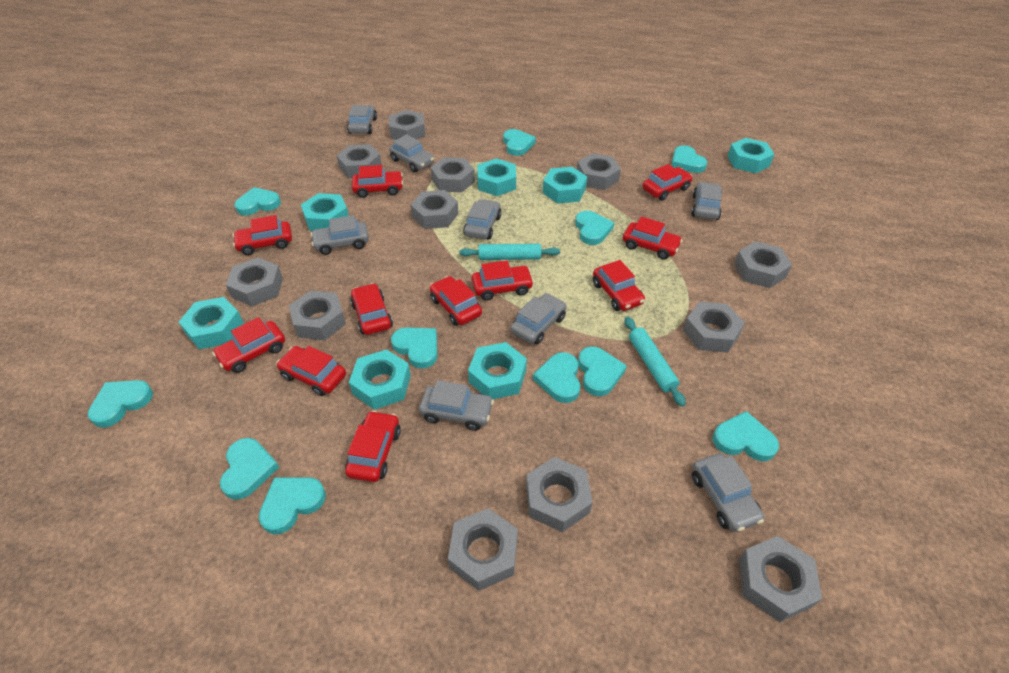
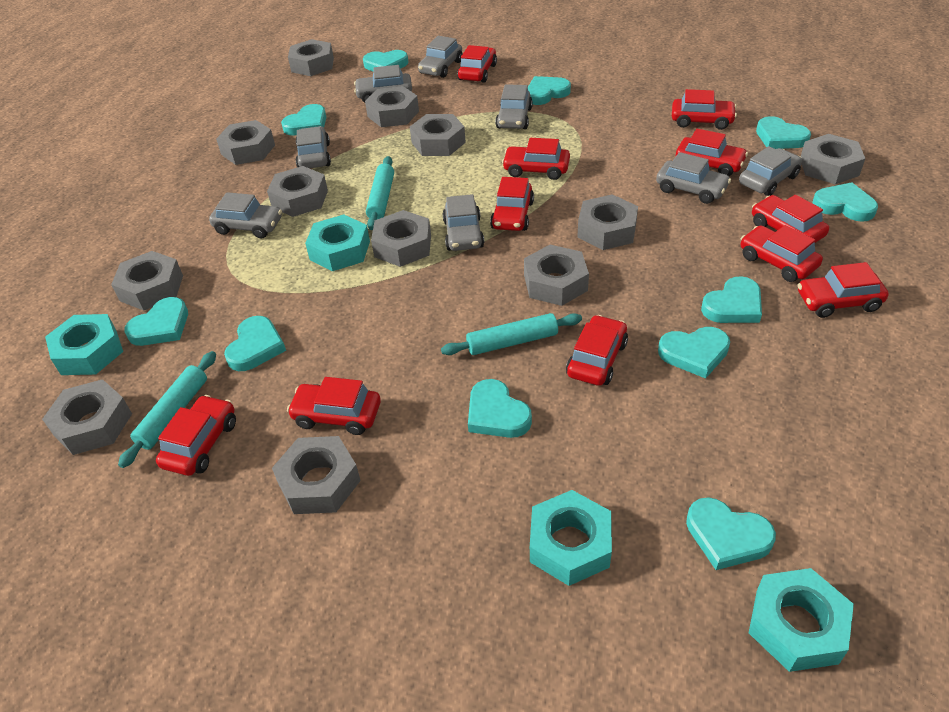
turquoise nut: 7 -> 4
turquoise rolling pin: 2 -> 3

